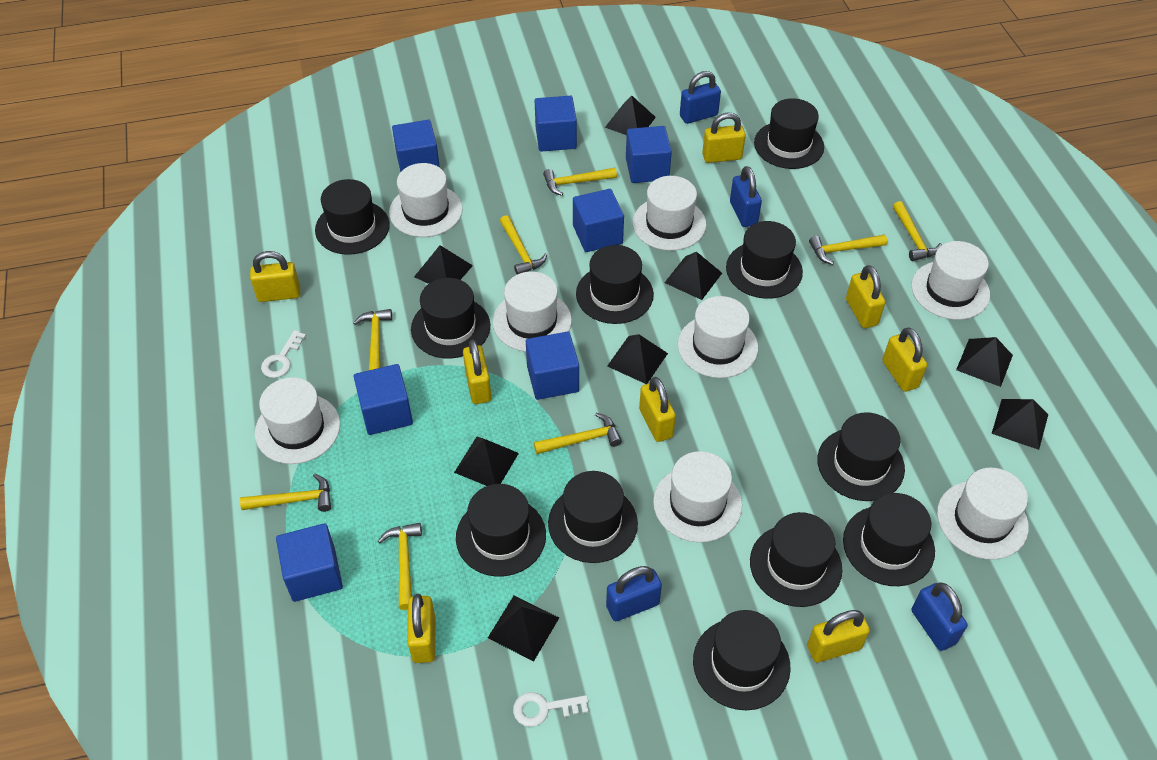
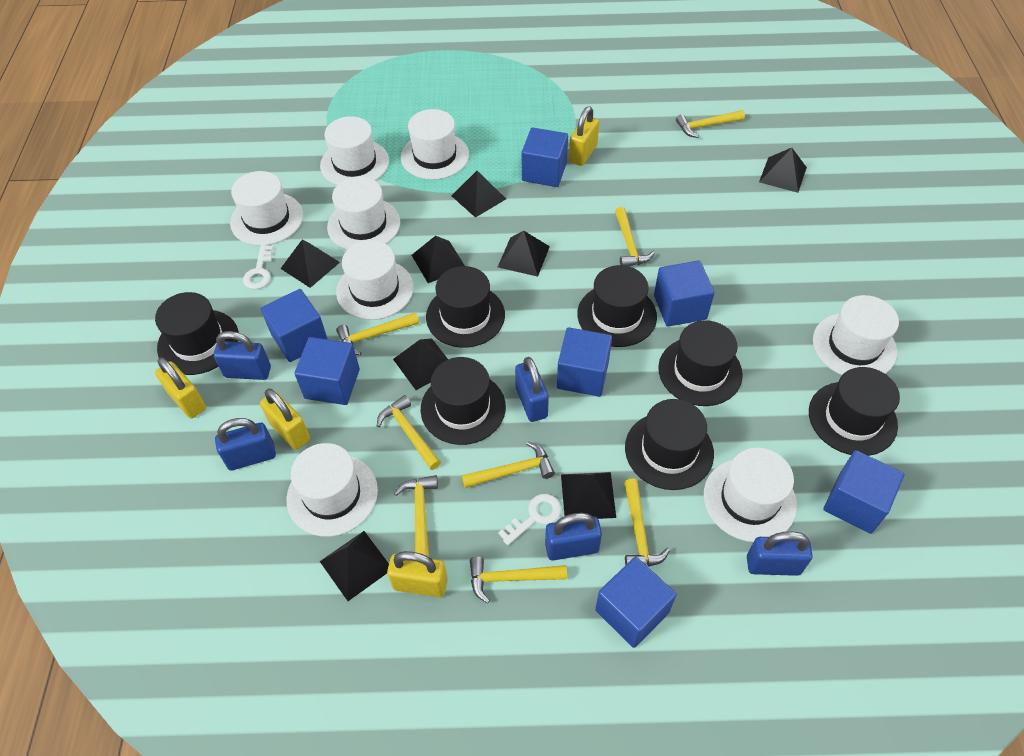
black hat: 11 -> 7
blue padlock: 4 -> 5
yellow padlock: 8 -> 4

